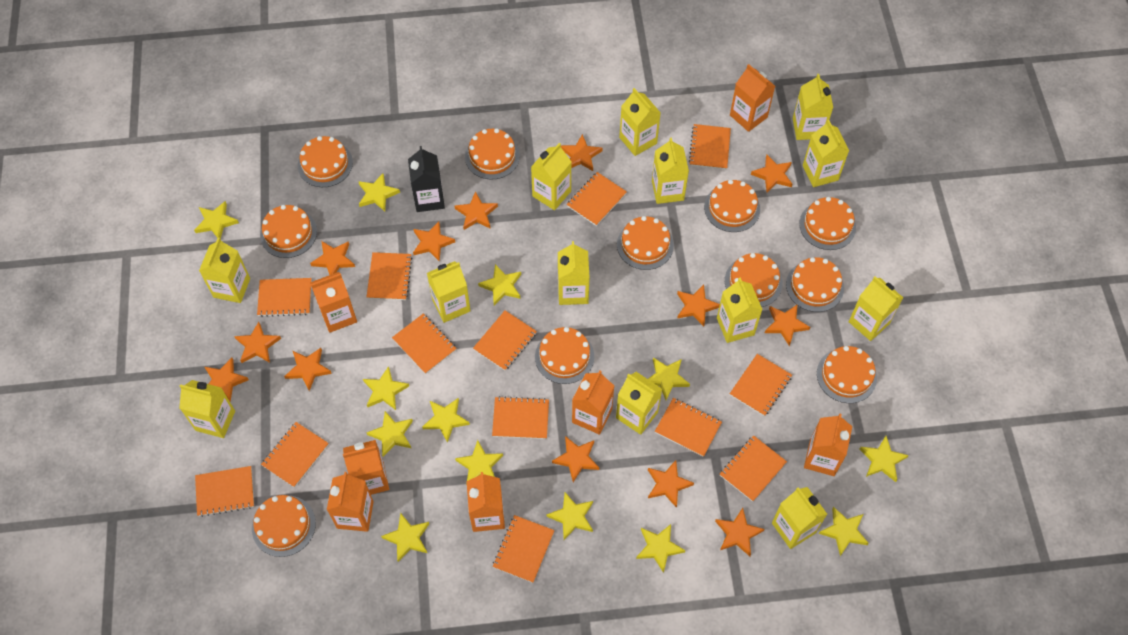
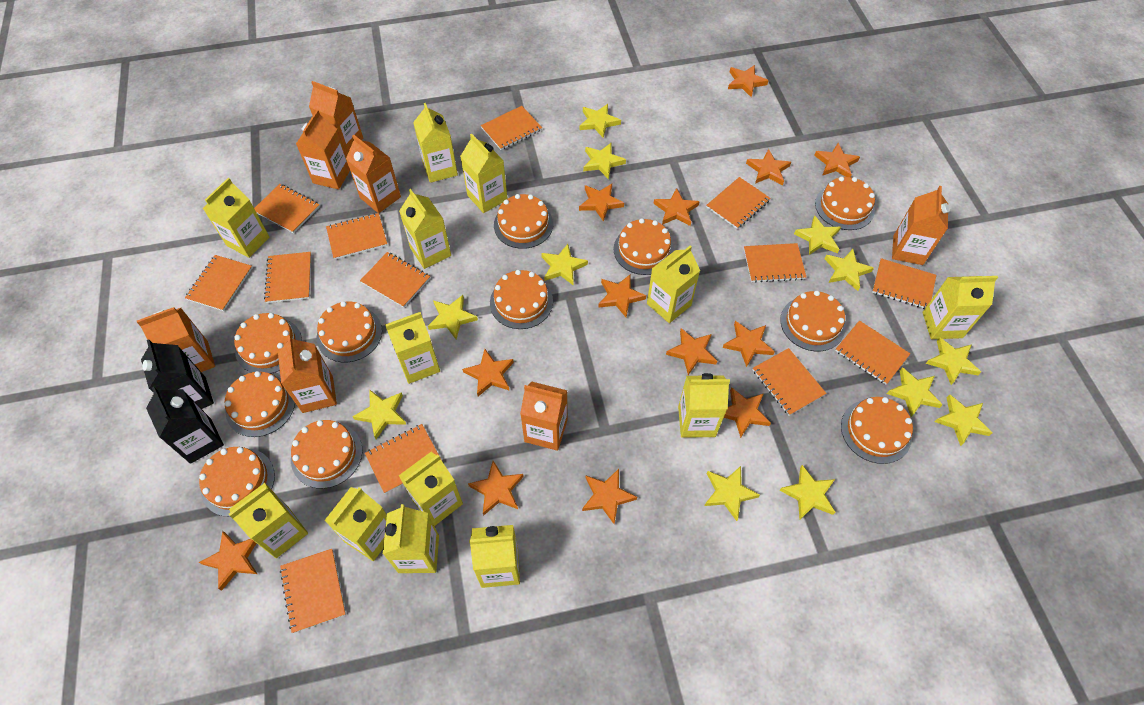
black carton: 1 -> 2
yellow star: 13 -> 12

